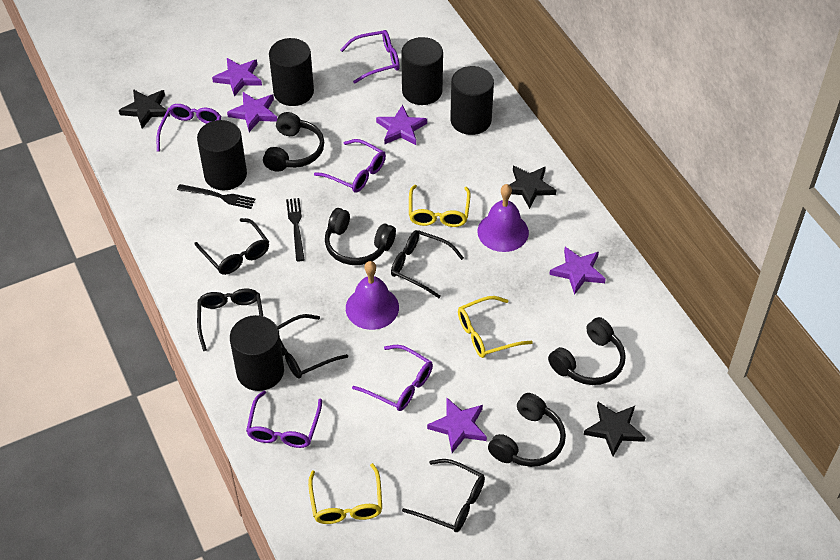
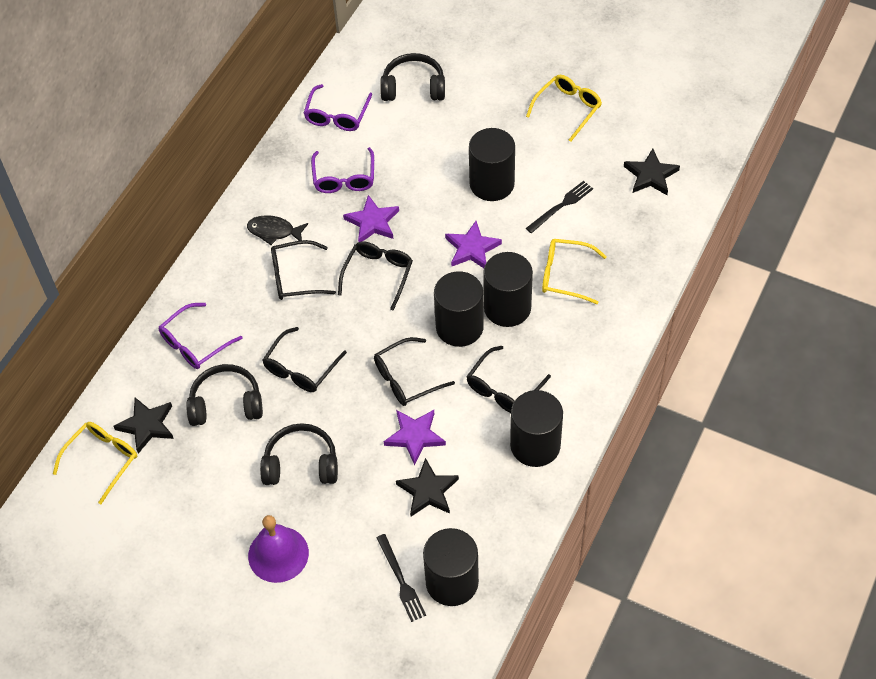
black fish: 0 -> 1
black headphones: 4 -> 3
purple bell: 2 -> 1
purple glasses: 5 -> 3
purple star: 5 -> 3

